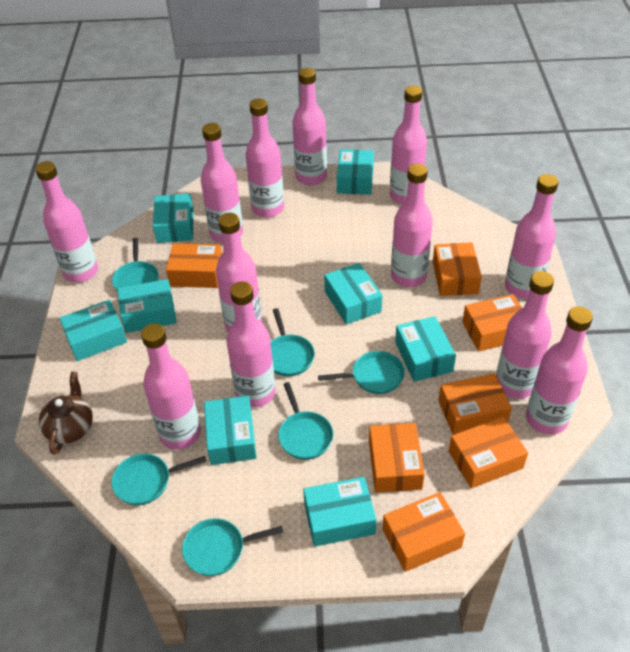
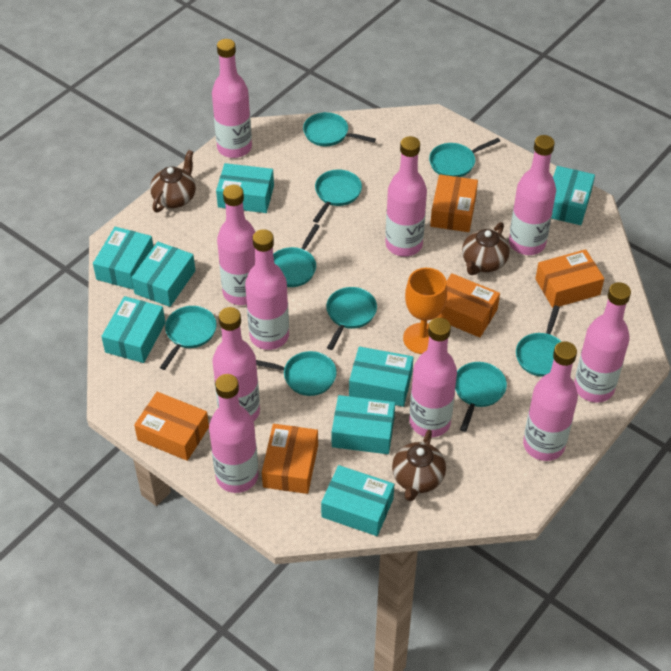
brown teapot: 1 -> 3
orange box: 7 -> 5
orange goblet: 0 -> 1
pink bottle: 12 -> 10
turquoise pan: 6 -> 9

